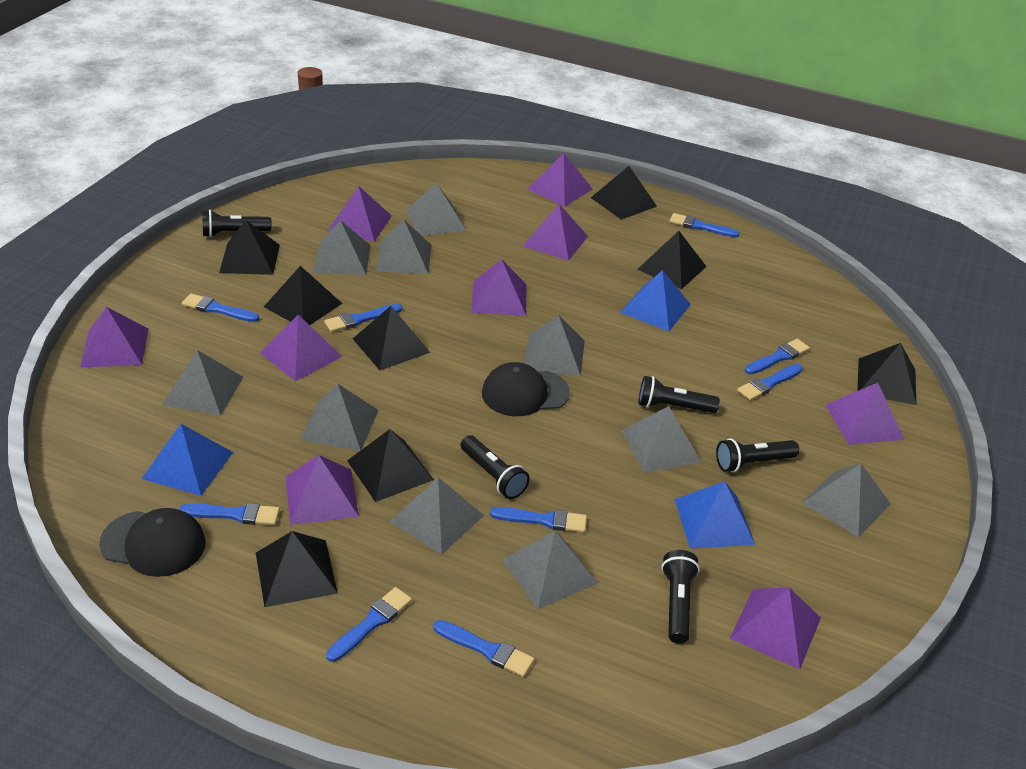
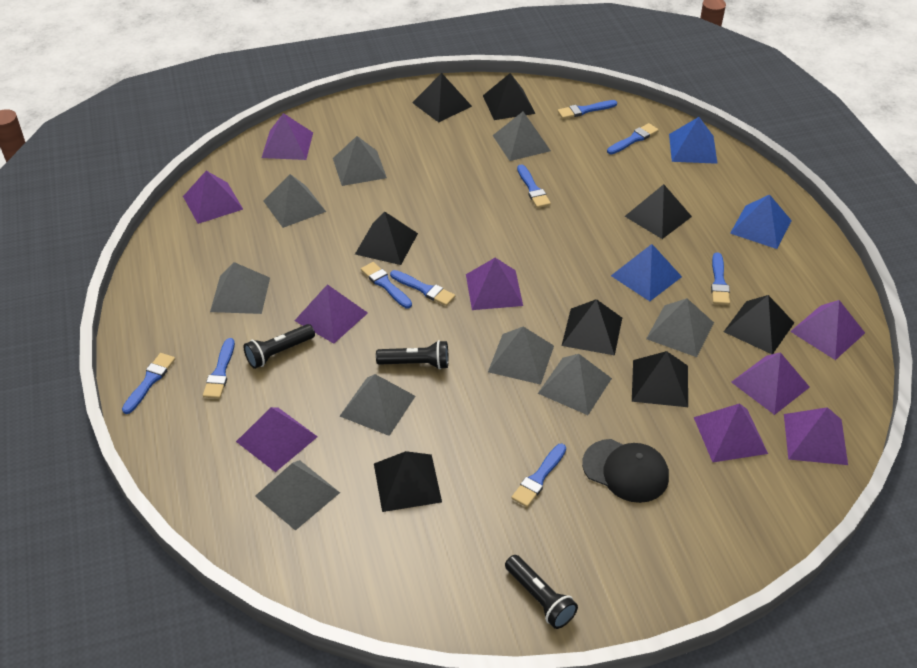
black cap: 2 -> 1
black flashlight: 5 -> 3
grey pyramid: 10 -> 9

